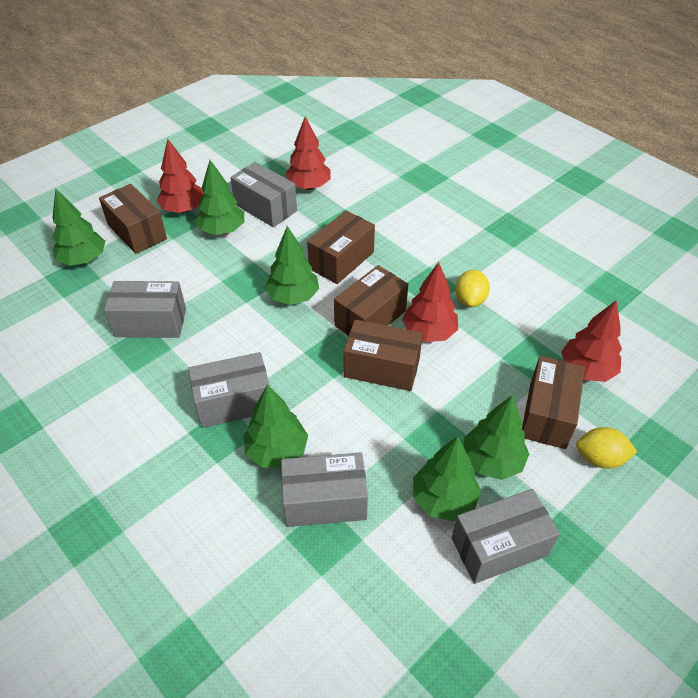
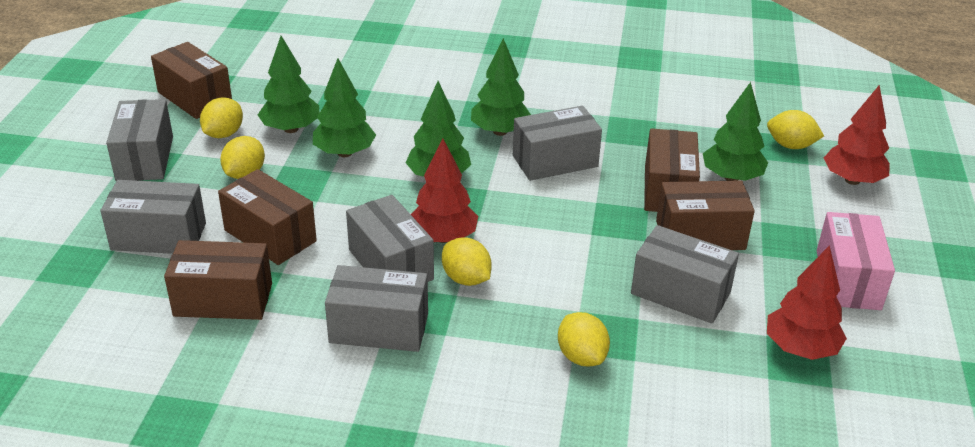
green tree: 6 -> 5
grey box: 5 -> 6
pink box: 0 -> 1
red tree: 4 -> 3
yellow lemon: 2 -> 5

